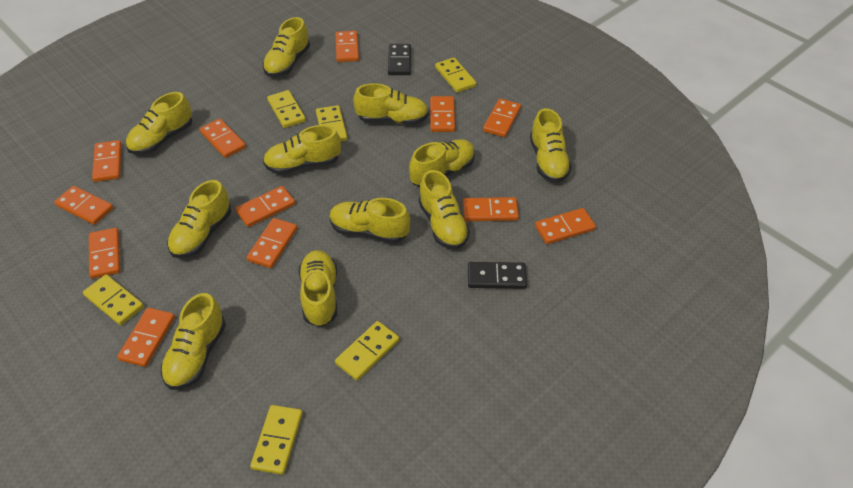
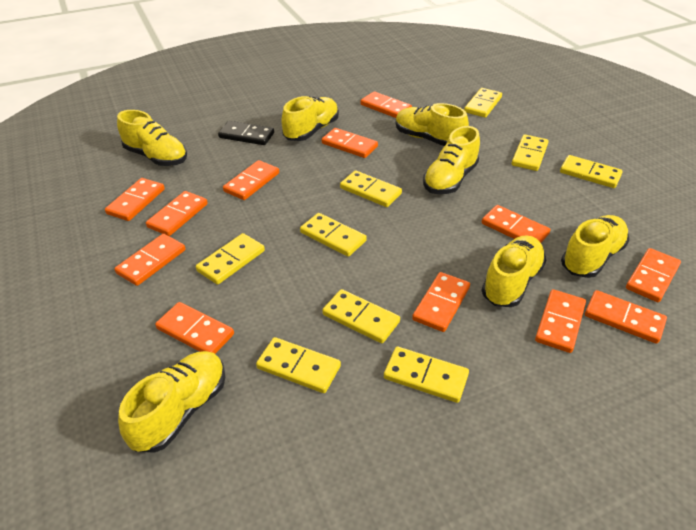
black domino: 2 -> 1
yellow domino: 6 -> 9
yellow shoe: 11 -> 7

